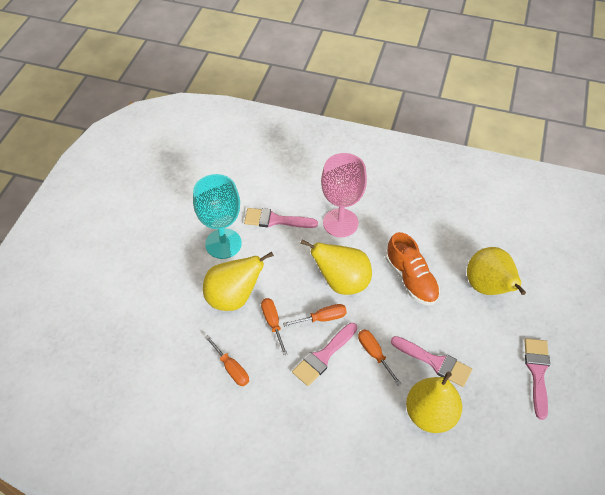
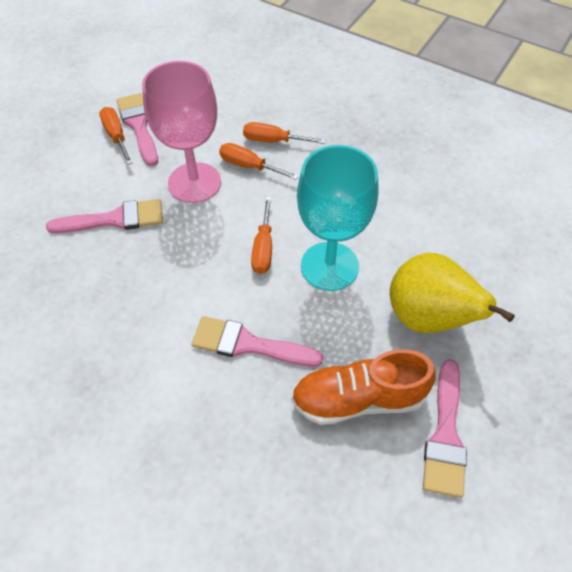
yellow pear: 4 -> 1

